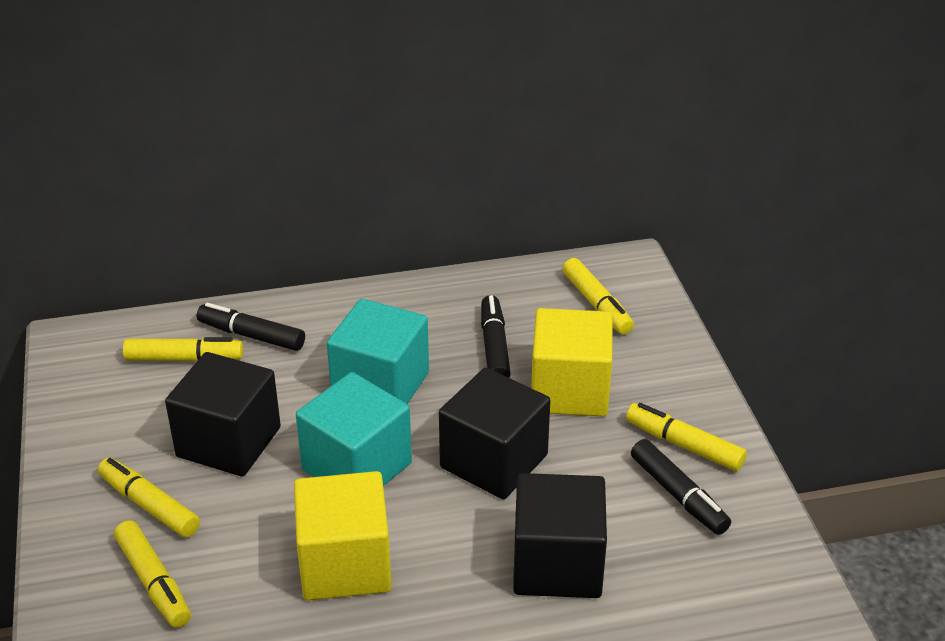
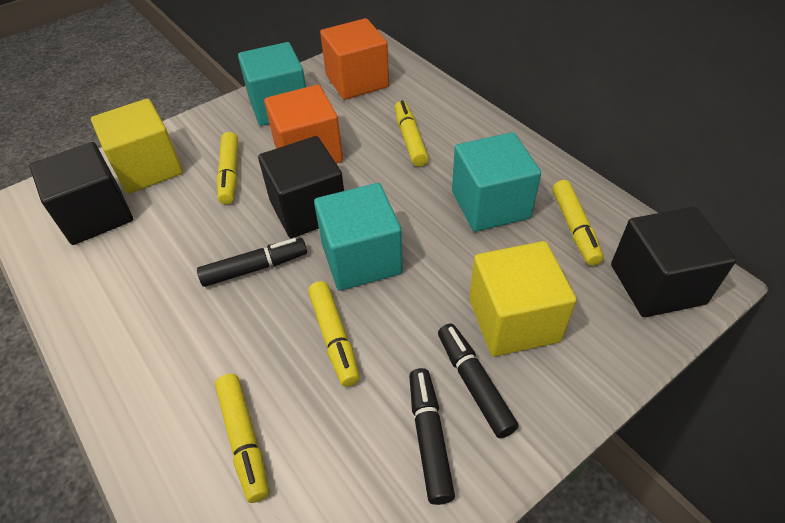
orange cube: 0 -> 2
turquoise cube: 2 -> 3

